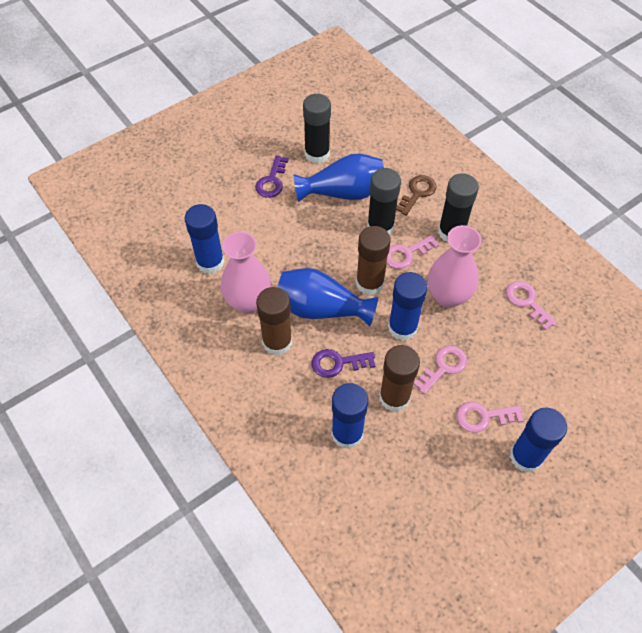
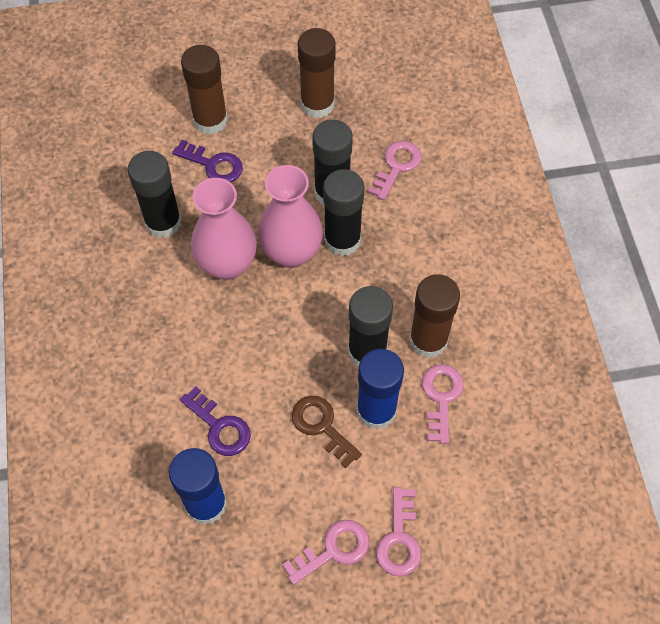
black glue stick: 3 -> 4
blue glue stick: 4 -> 2
blue vase: 2 -> 0

